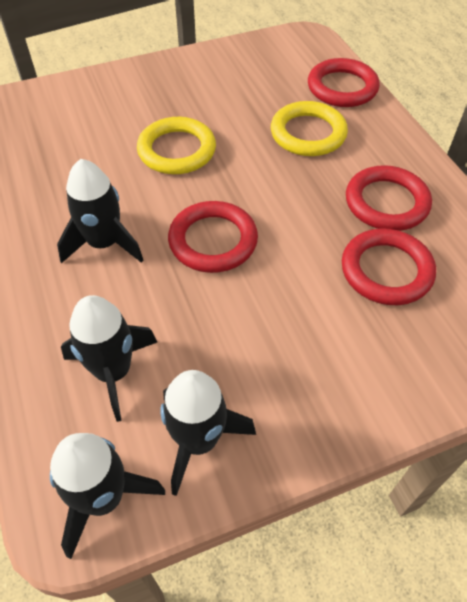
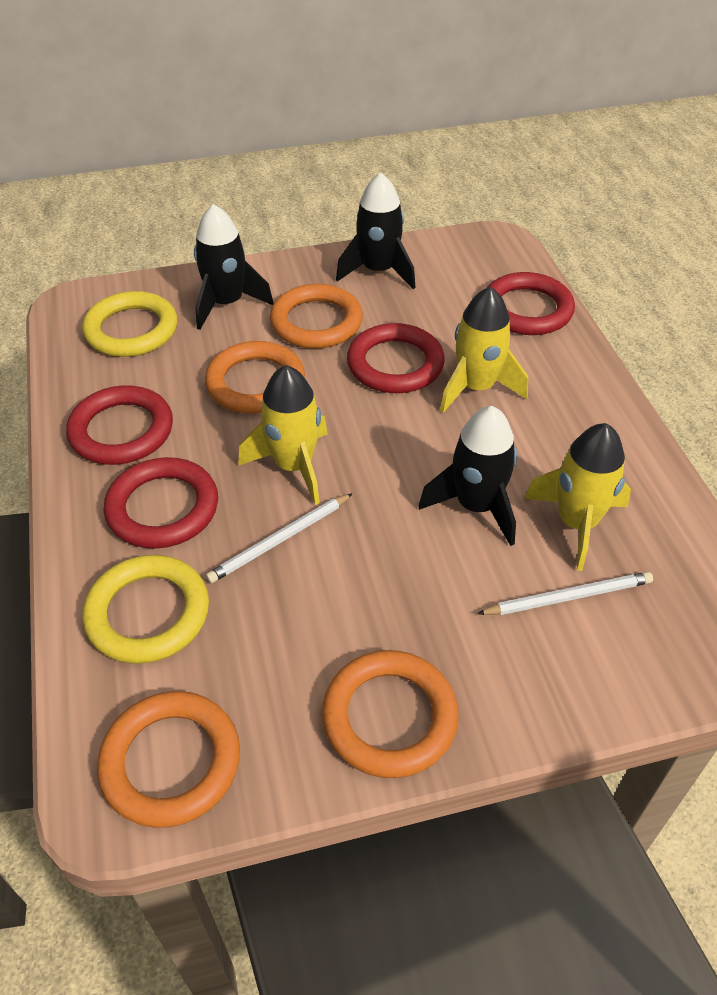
black rocket: 4 -> 3
orange ring: 0 -> 4
white pencil: 0 -> 2
yellow rocket: 0 -> 3

